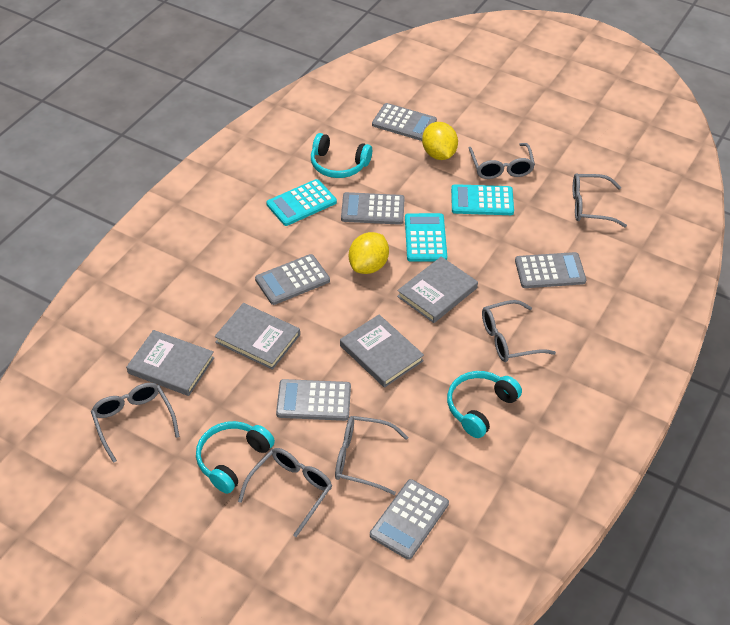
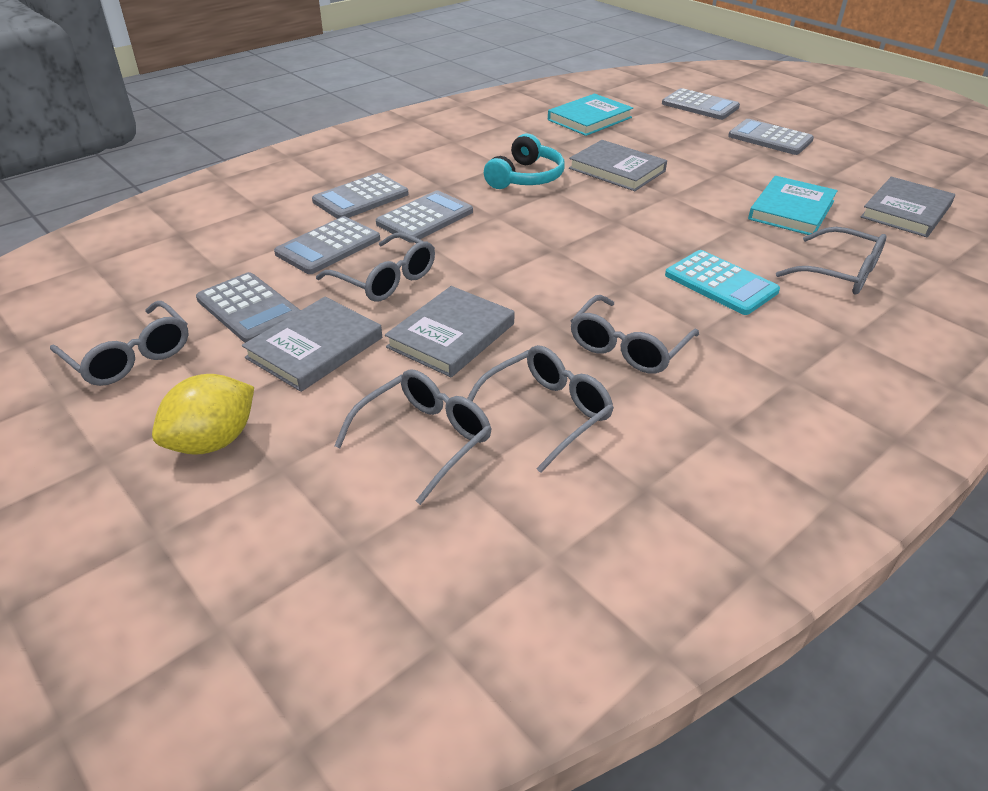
turquoise book: 0 -> 2
turquoise calculator: 3 -> 1
turquoise headphones: 3 -> 1
yellow lemon: 2 -> 1

